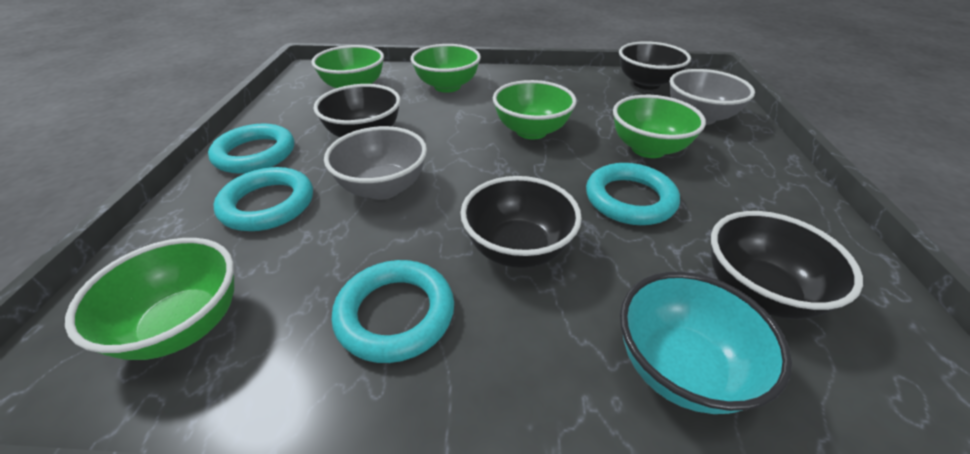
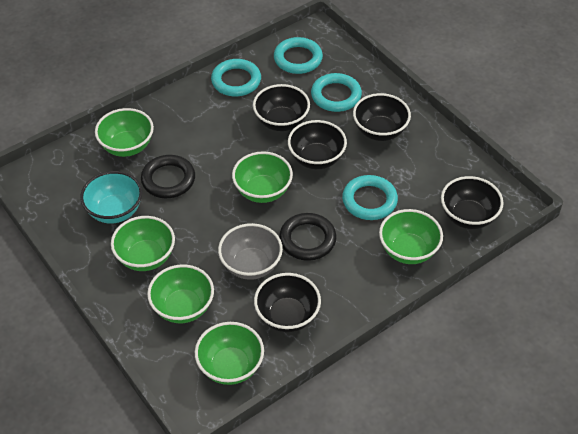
black bowl: 4 -> 5
black ring: 0 -> 2
green bowl: 5 -> 6
grey bowl: 2 -> 1

